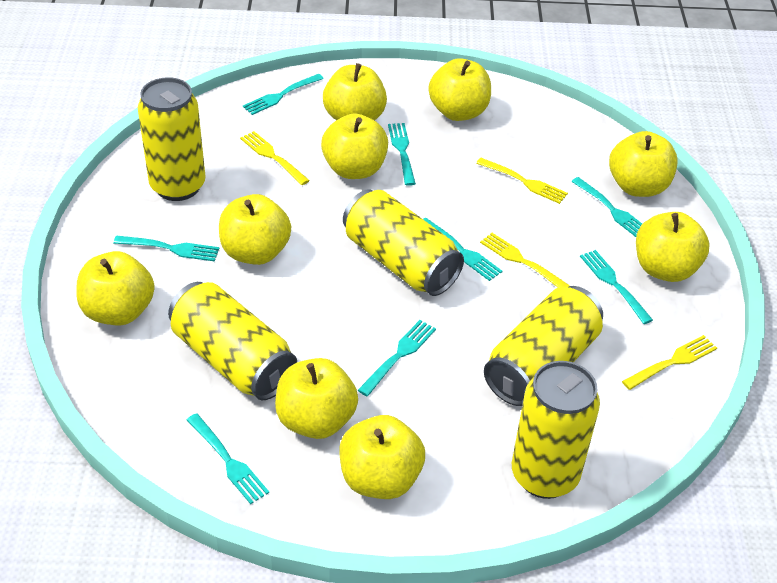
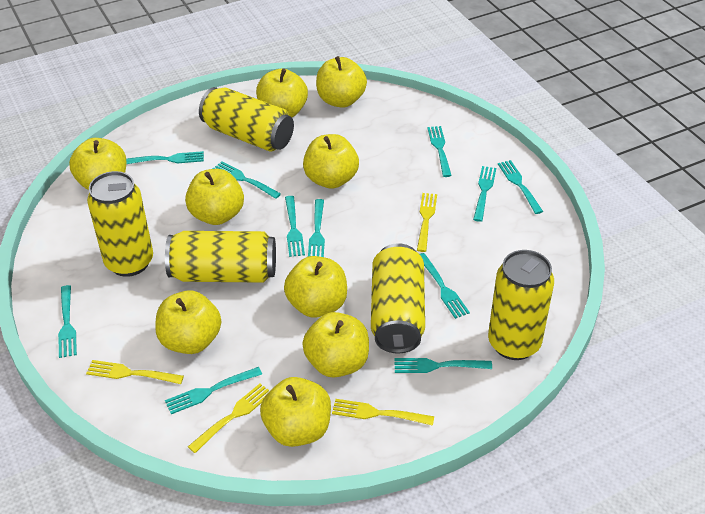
turquoise fork: 8 -> 11

